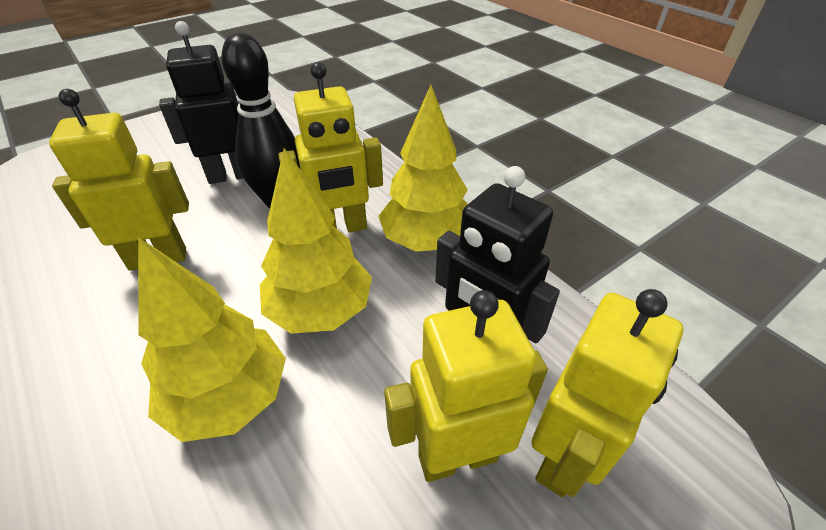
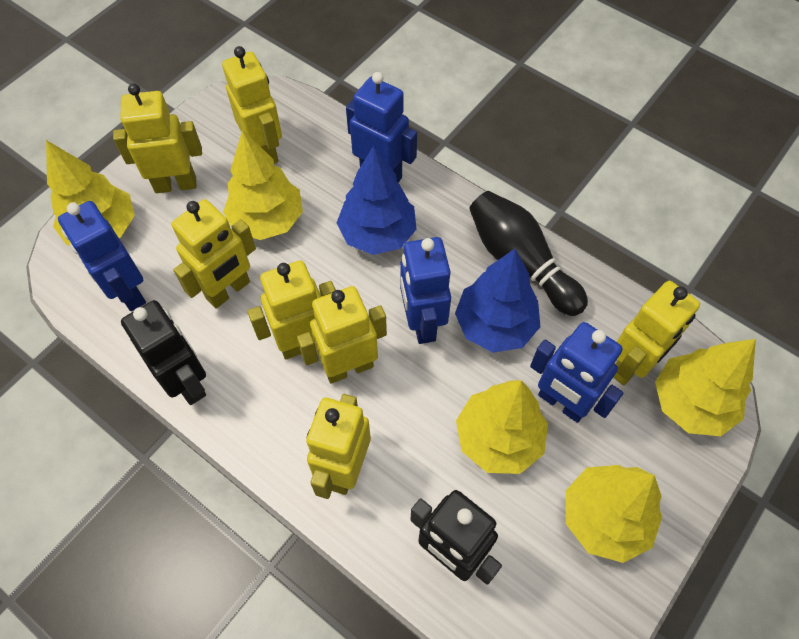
blue robot: 0 -> 4
blue tree: 0 -> 2
yellow robot: 4 -> 7
yellow tree: 3 -> 5

